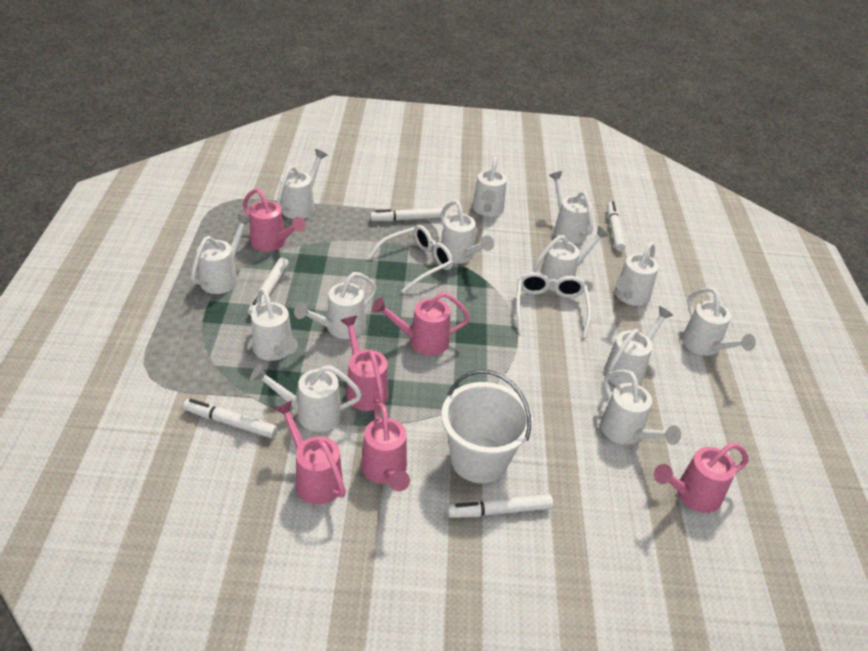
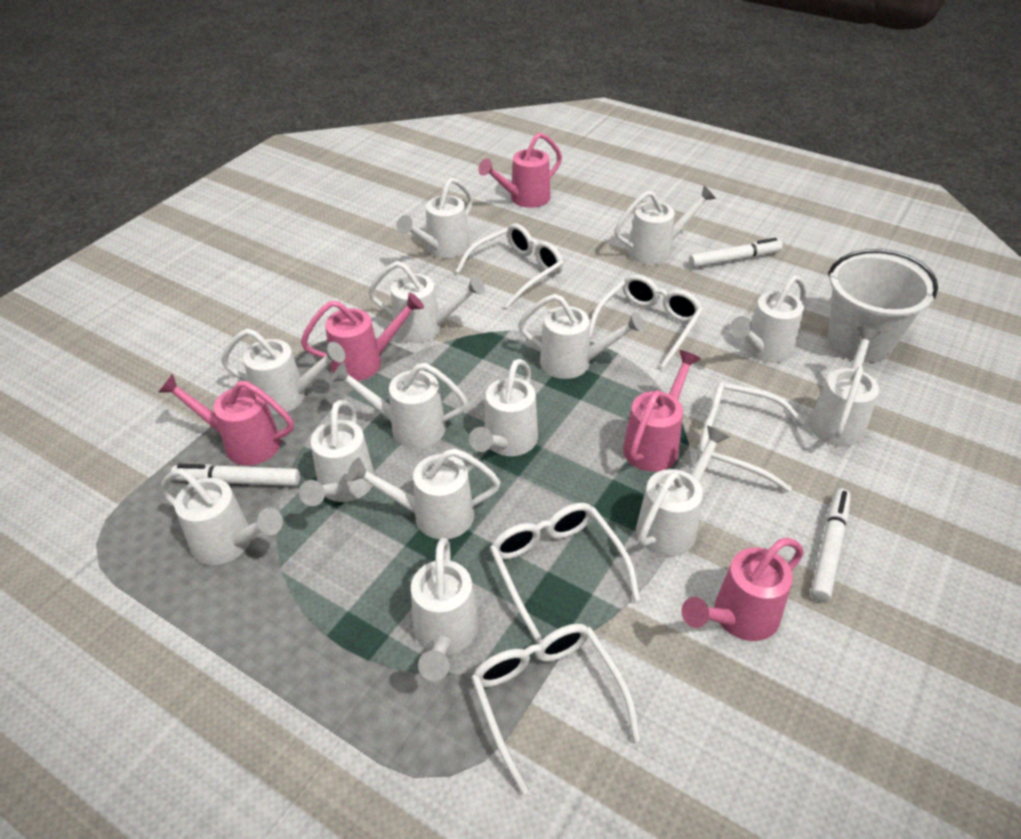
pink watering can: 6 -> 5
white glasses: 2 -> 5
white marker: 5 -> 3
white watering can: 13 -> 14

